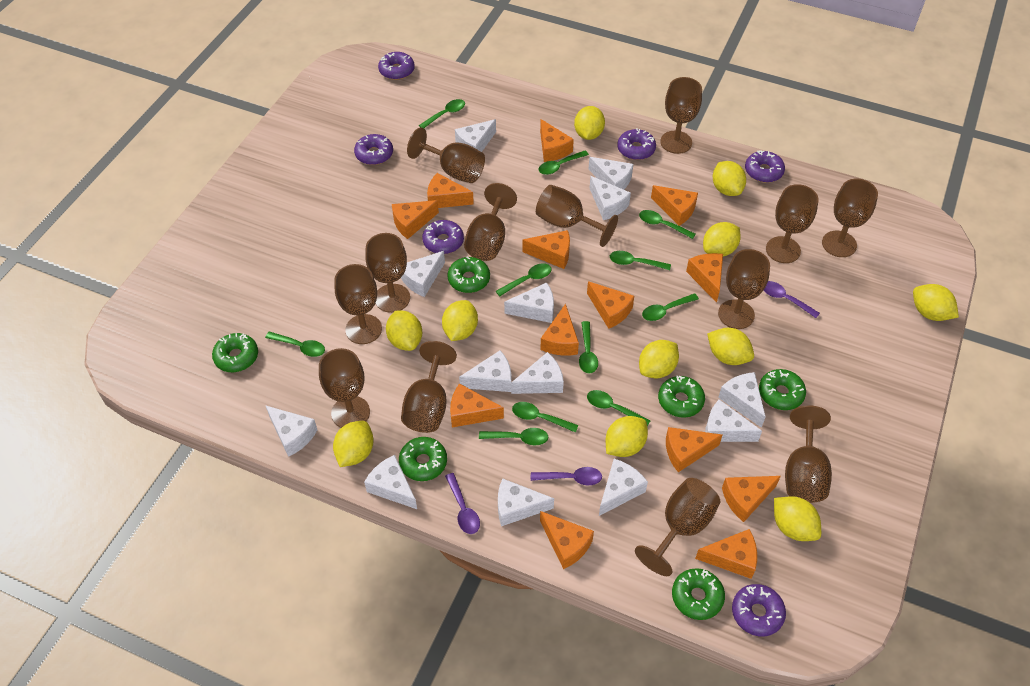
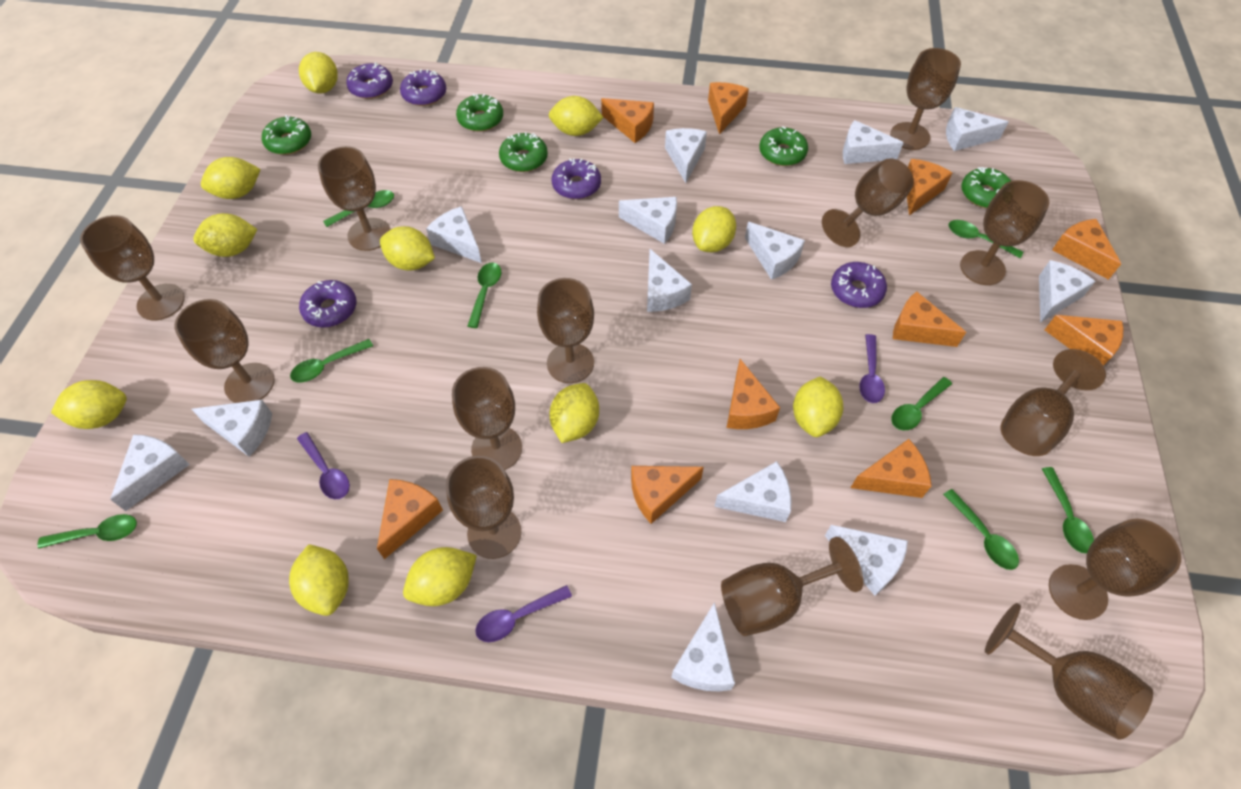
green donut: 6 -> 5
green spoon: 11 -> 8
orange cheese: 13 -> 10
purple donut: 6 -> 5

